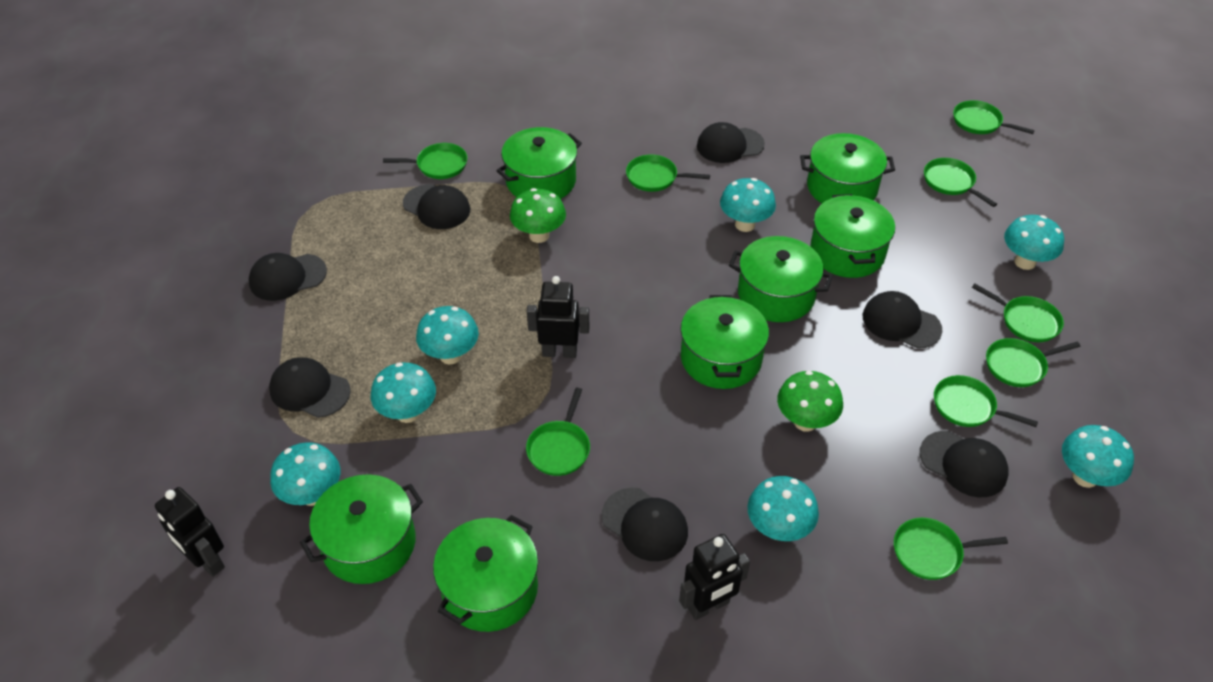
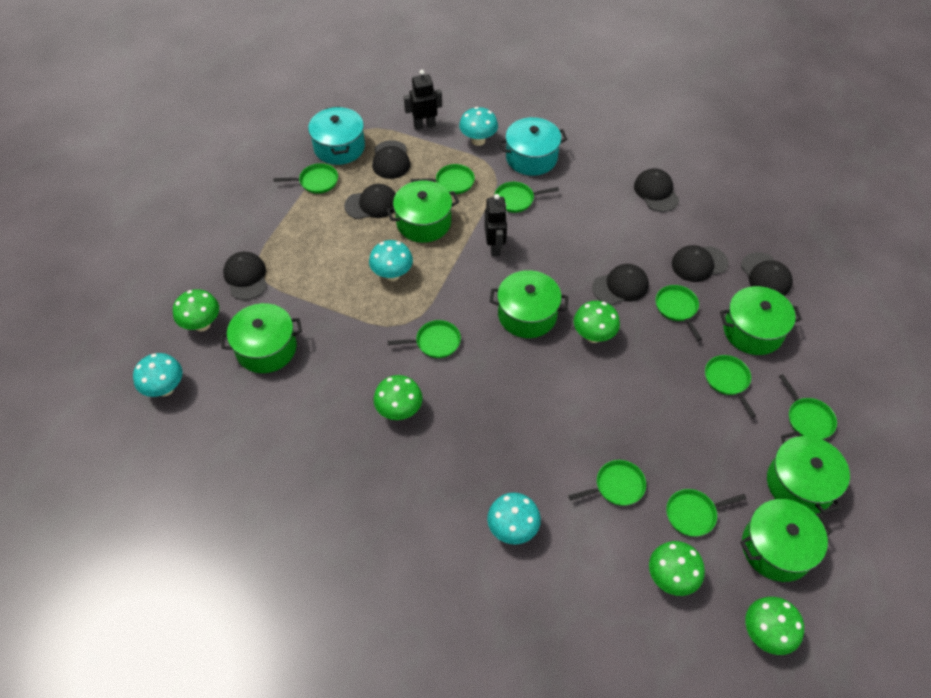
black robot: 3 -> 2
green mushroom: 2 -> 5
green pot: 7 -> 6
turquoise mushroom: 7 -> 4
turquoise pot: 0 -> 2

